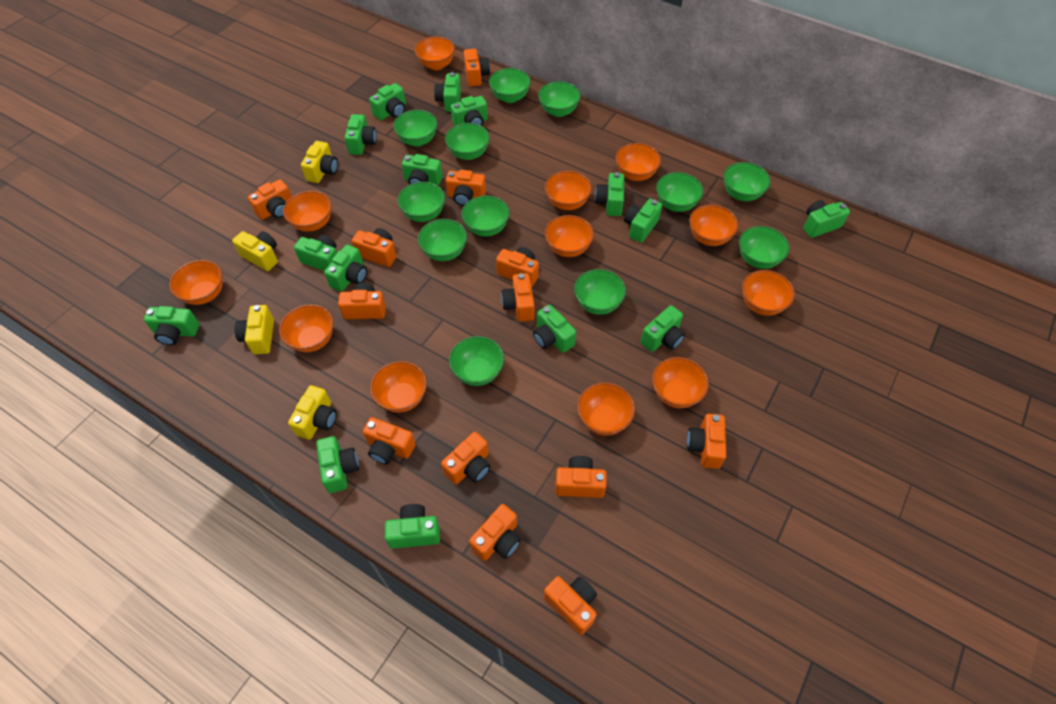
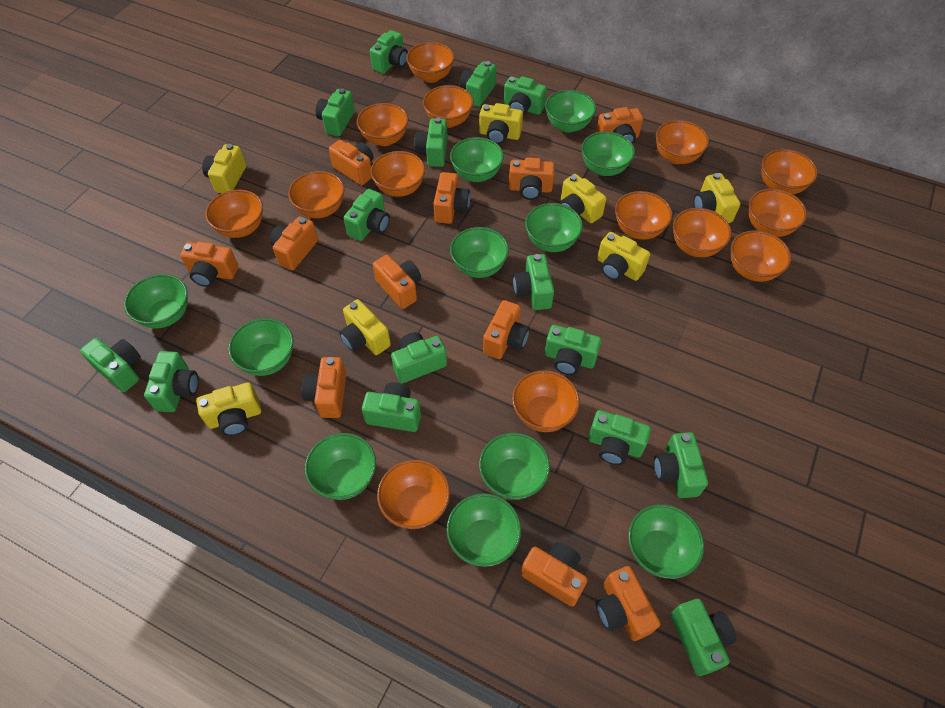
green bowl: 12 -> 11
orange bowl: 12 -> 14
orange camera: 13 -> 11
yellow camera: 4 -> 7

